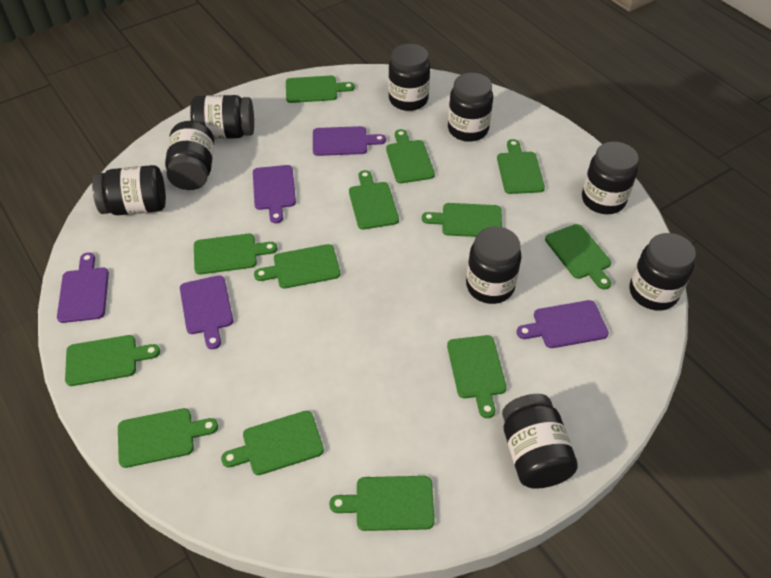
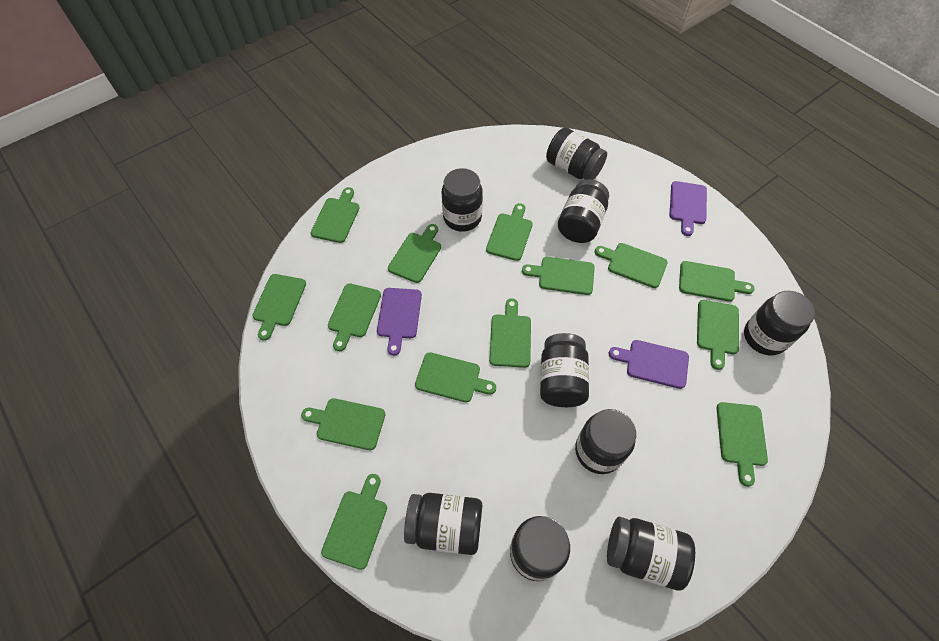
green cutting board: 13 -> 14
purple cutting board: 5 -> 3

